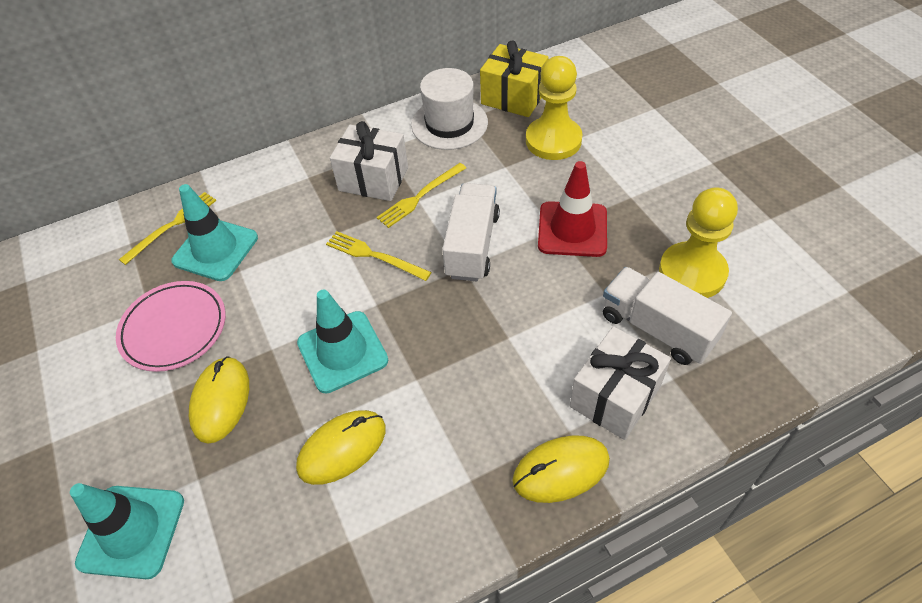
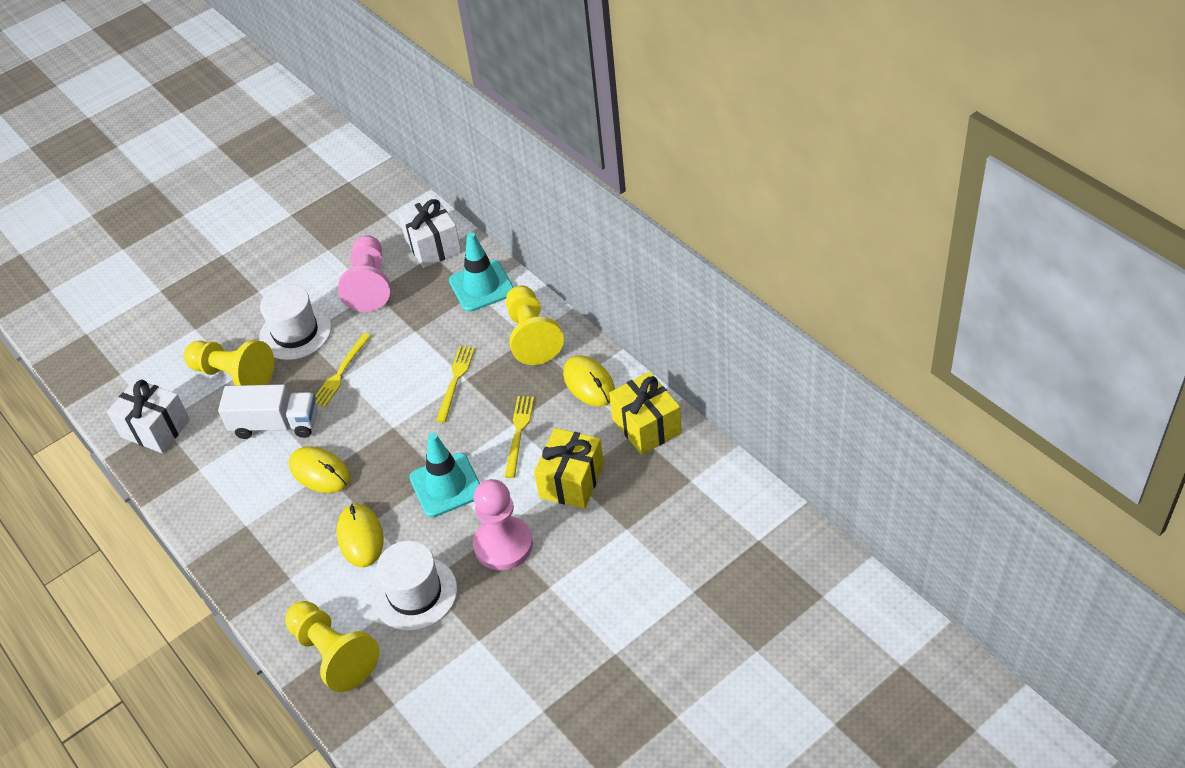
pink pawn: 0 -> 2
pink plate: 1 -> 0
red traffic cone: 1 -> 0
turquoise traffic cone: 3 -> 2
white hat: 1 -> 2
white truck: 2 -> 1
yellow gift: 1 -> 2
yellow pawn: 2 -> 3

